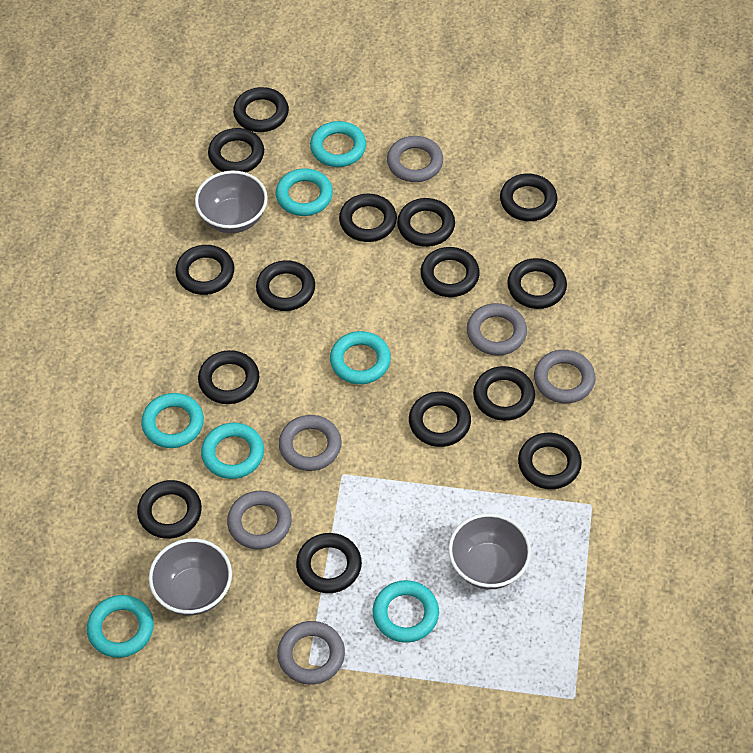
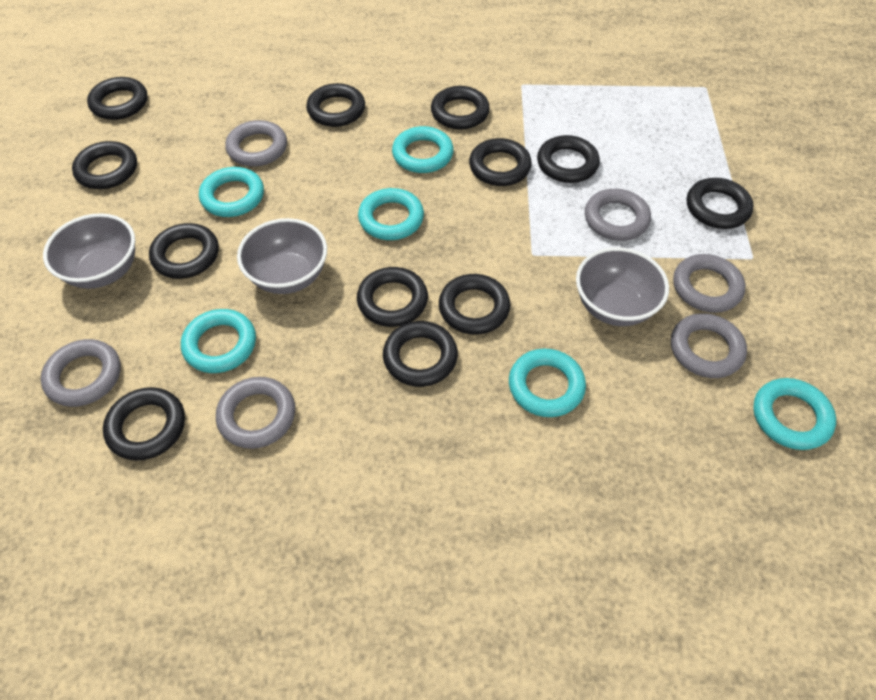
black ring: 15 -> 12
turquoise ring: 7 -> 6

